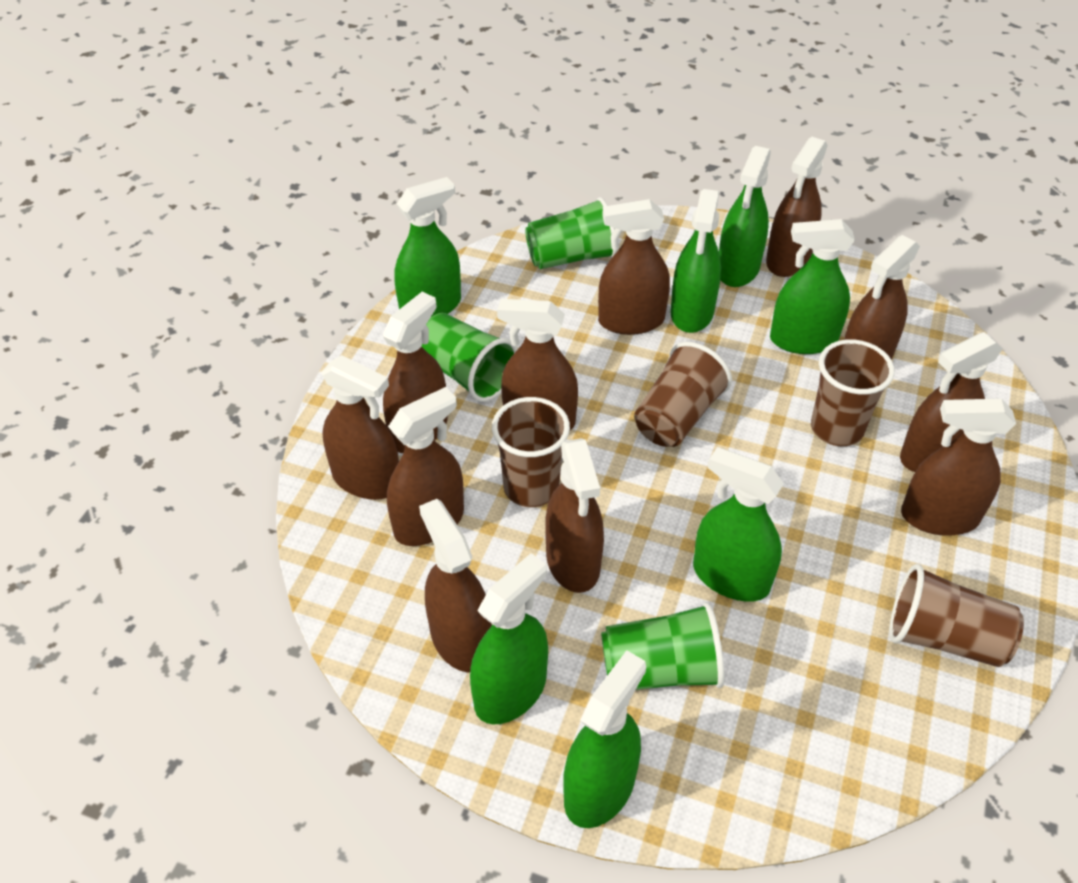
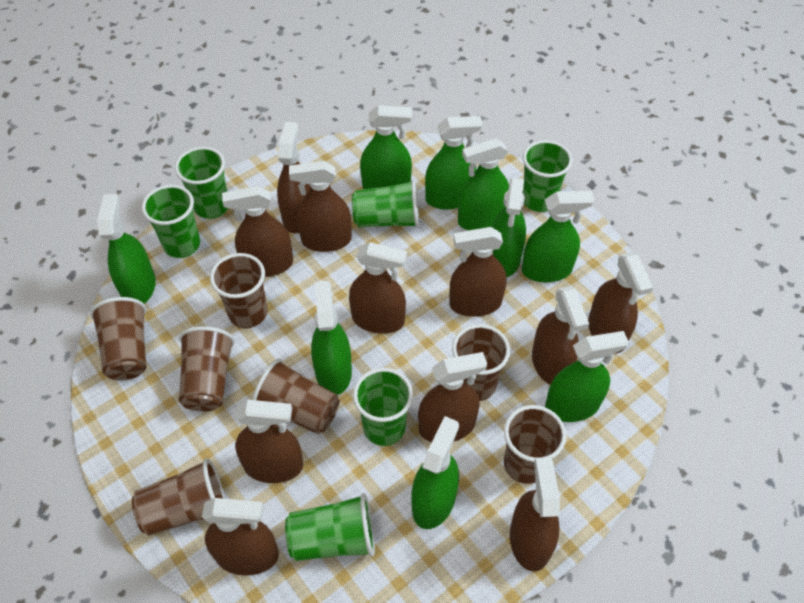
brown cup: 4 -> 7
green cup: 3 -> 6
green spray bottle: 7 -> 9

